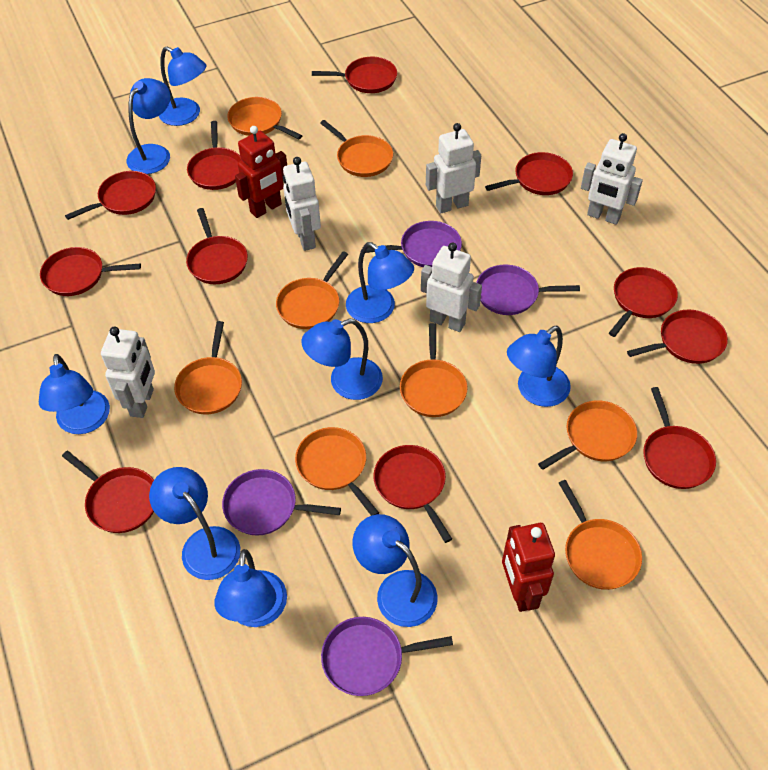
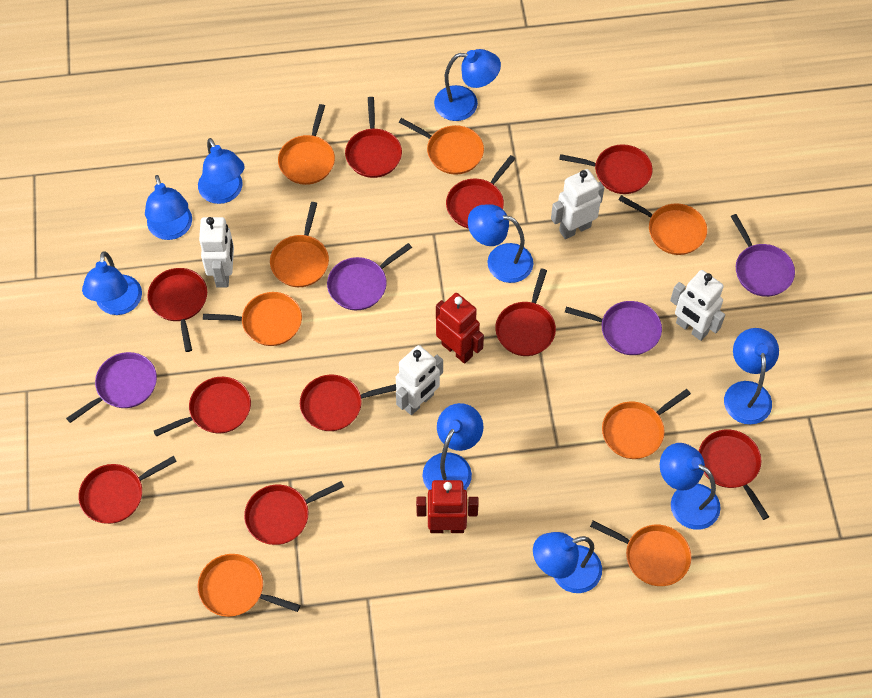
red pan: 11 -> 10
white robot: 5 -> 4

